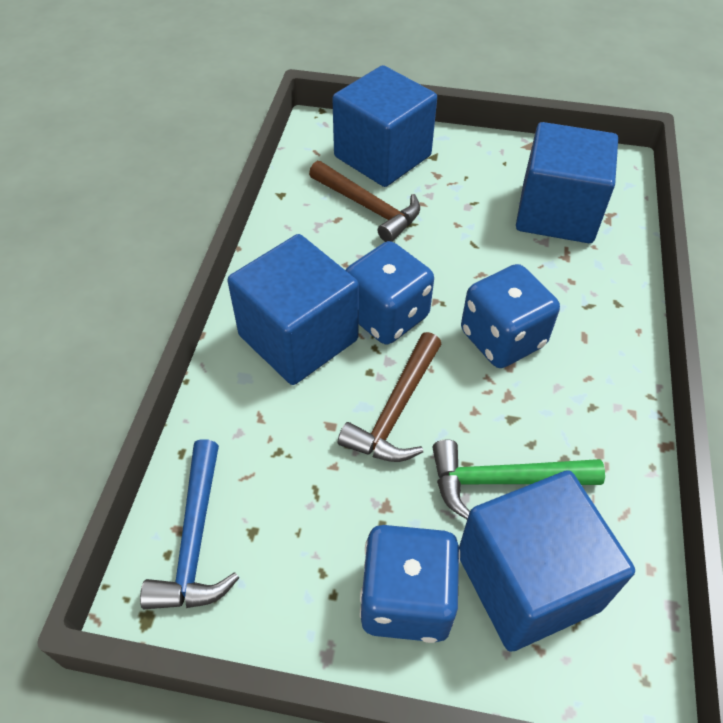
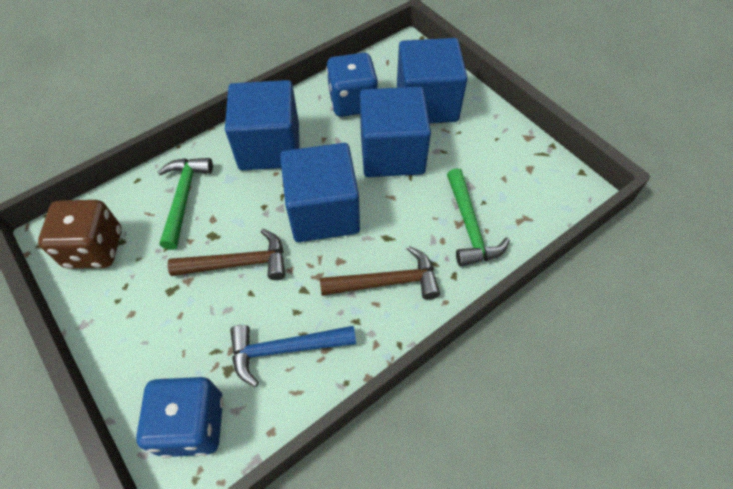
blue dice: 3 -> 2
brown dice: 0 -> 1
green hammer: 1 -> 2

